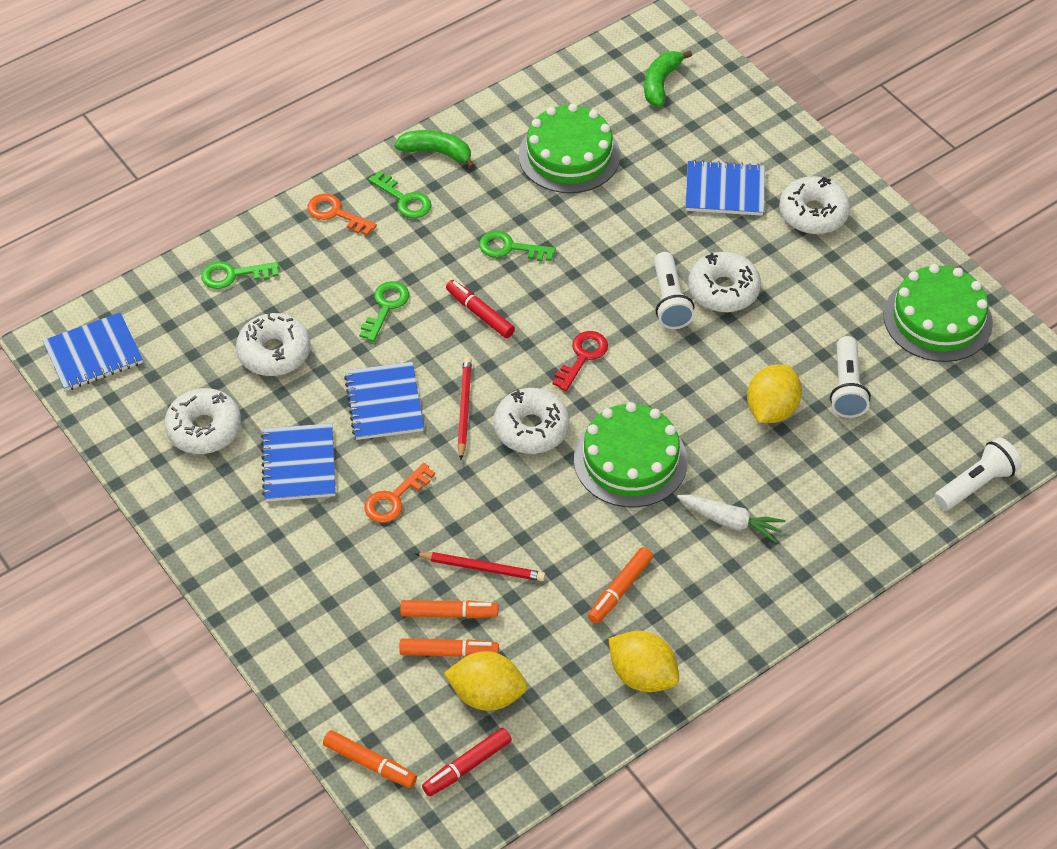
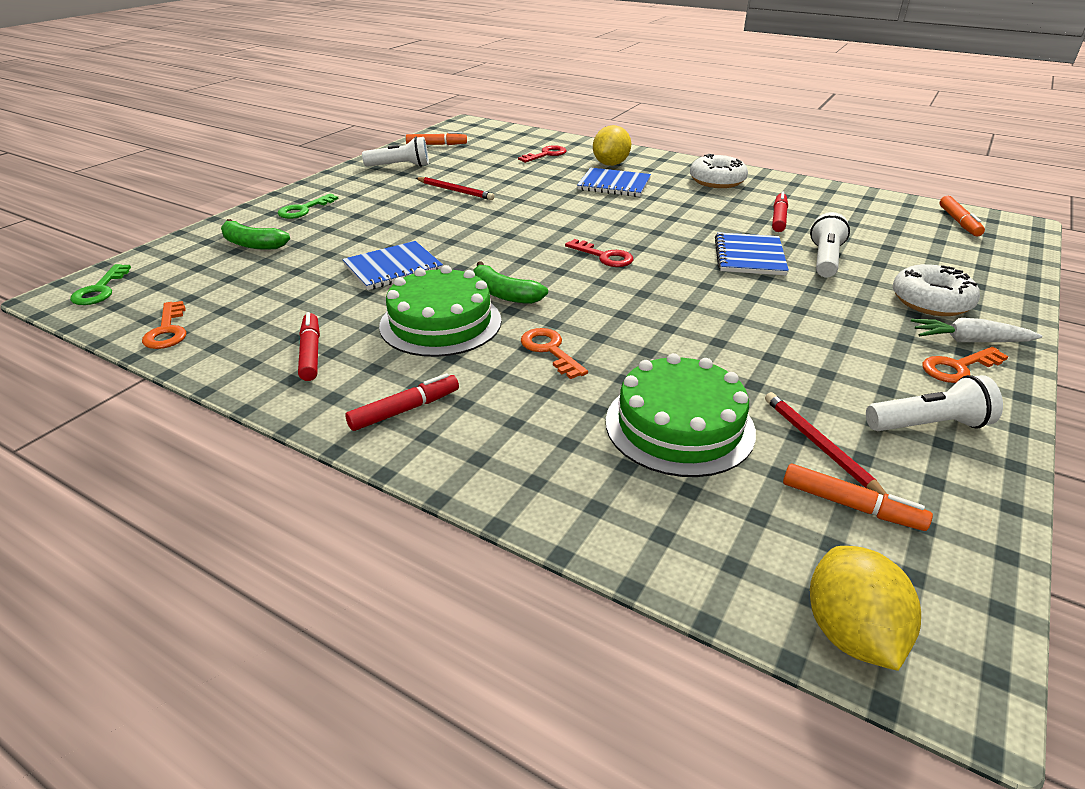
blue notebook: 4 -> 3
green cake: 3 -> 2
green key: 4 -> 2
orange key: 2 -> 3
orange marker: 4 -> 3
red key: 1 -> 2
red marker: 2 -> 3
white donut: 5 -> 2
yellow lemon: 3 -> 2

